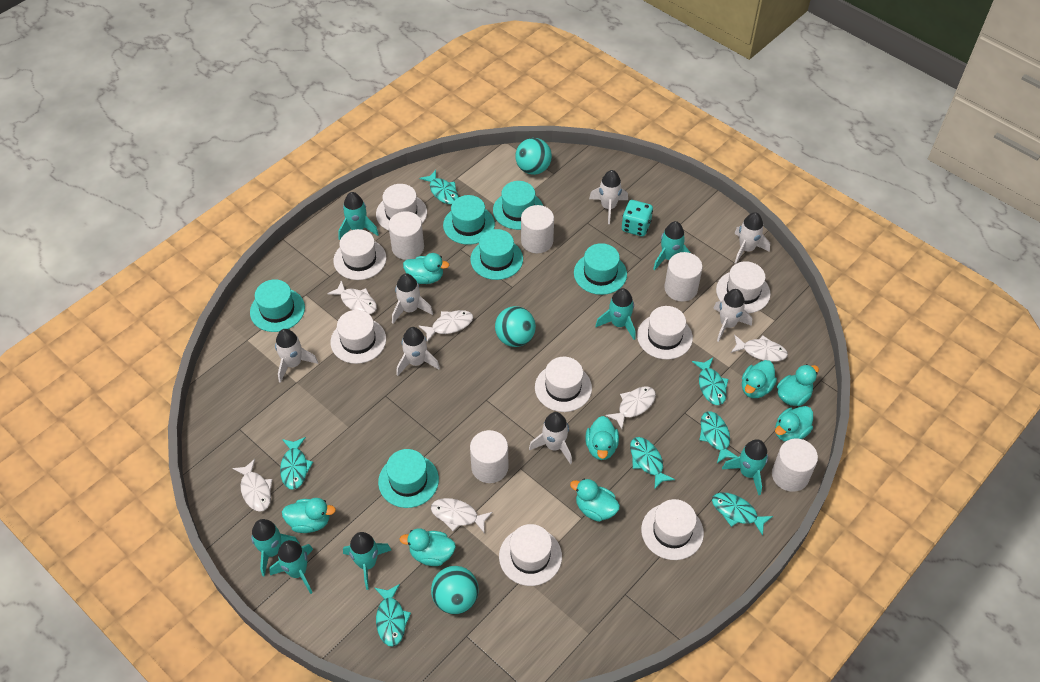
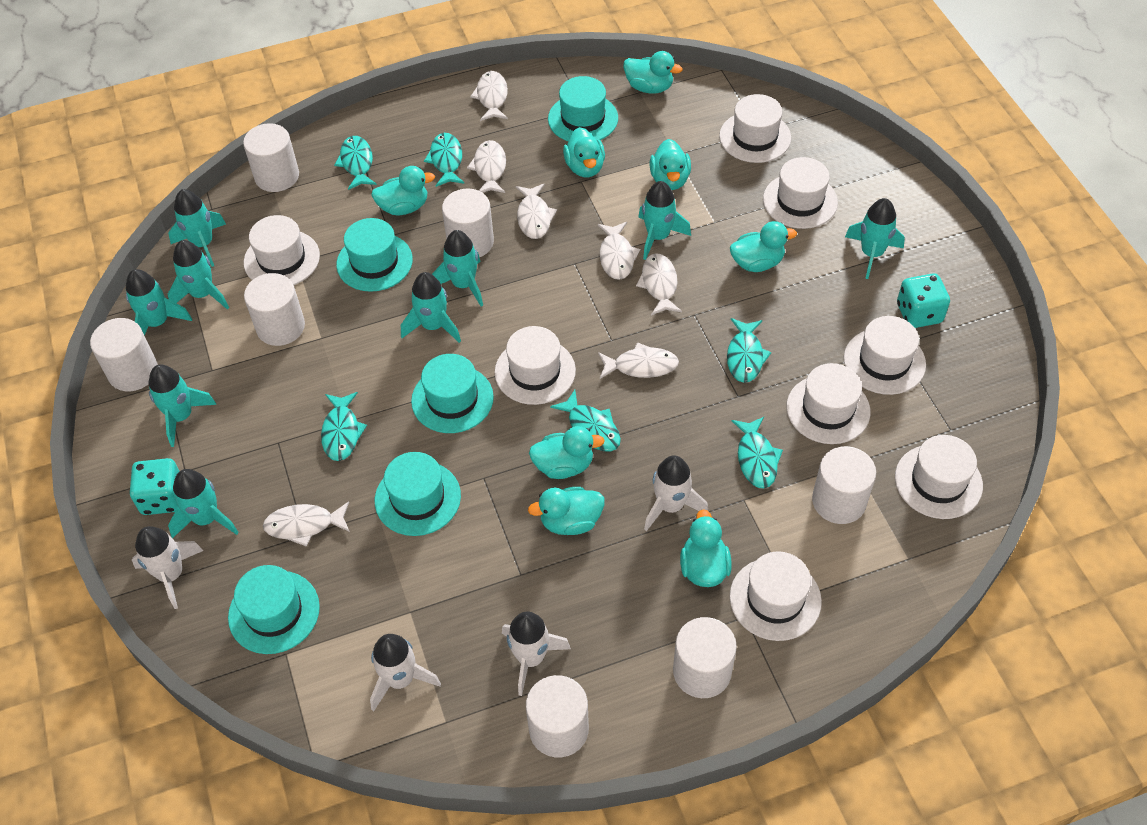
turquoise ball: 3 -> 0
turquoise dice: 1 -> 2
turquoise fish: 7 -> 6
turquoise hat: 6 -> 5
turquoise rocket: 7 -> 9
white cylinder: 5 -> 7
white fish: 6 -> 7
white rocket: 7 -> 4

